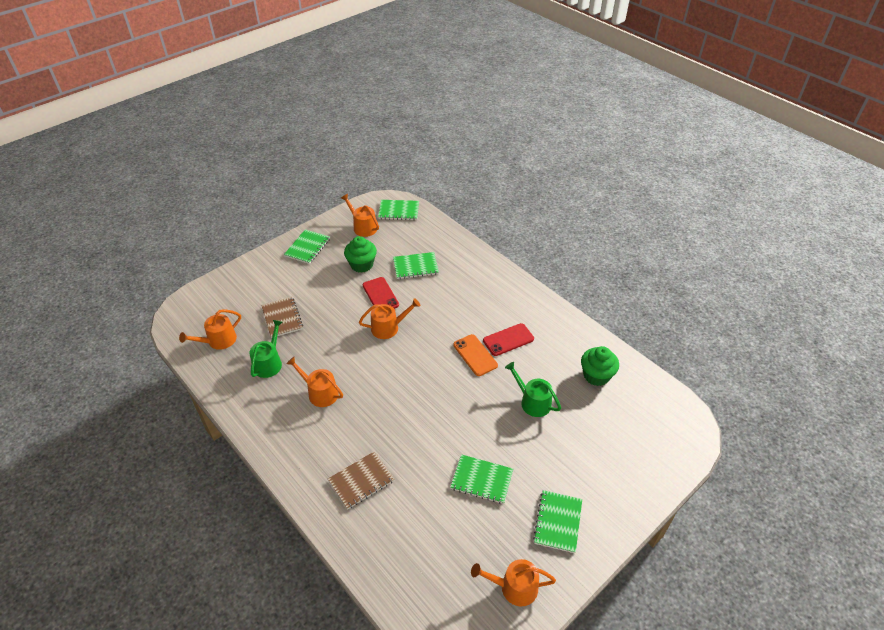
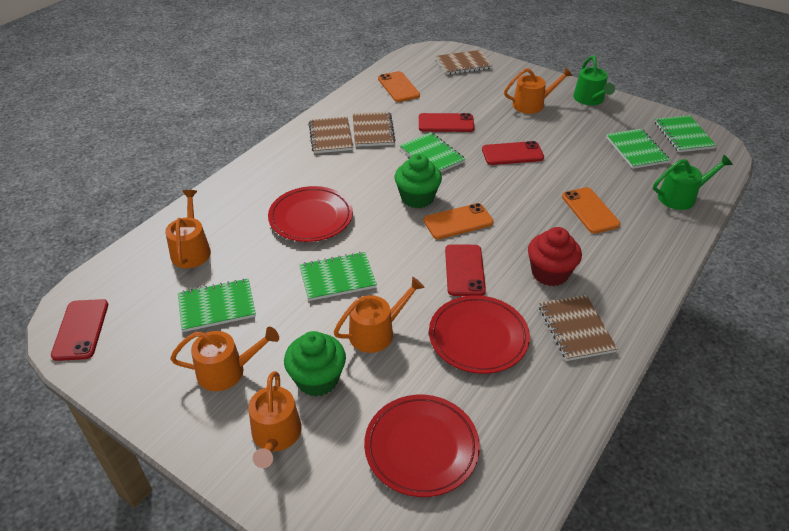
brown notebook: 2 -> 4
orange phone: 1 -> 3
red cupcake: 0 -> 1
red phone: 2 -> 4
red plate: 0 -> 3

